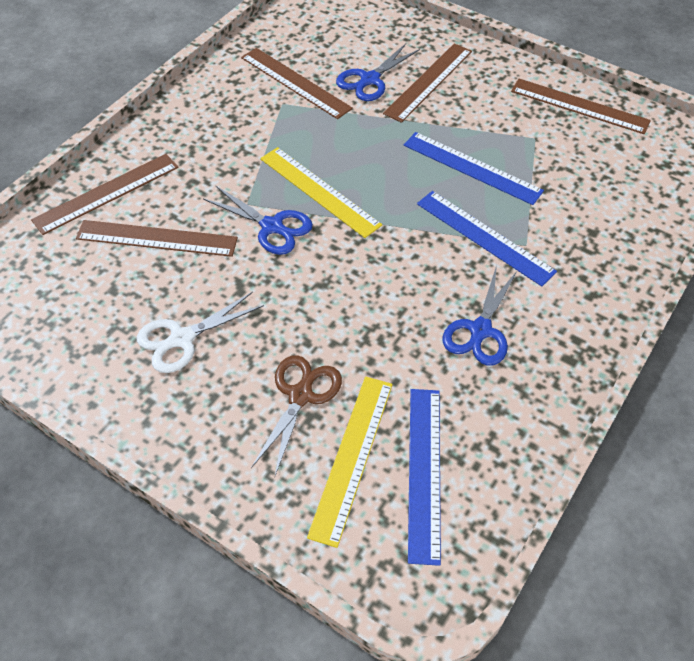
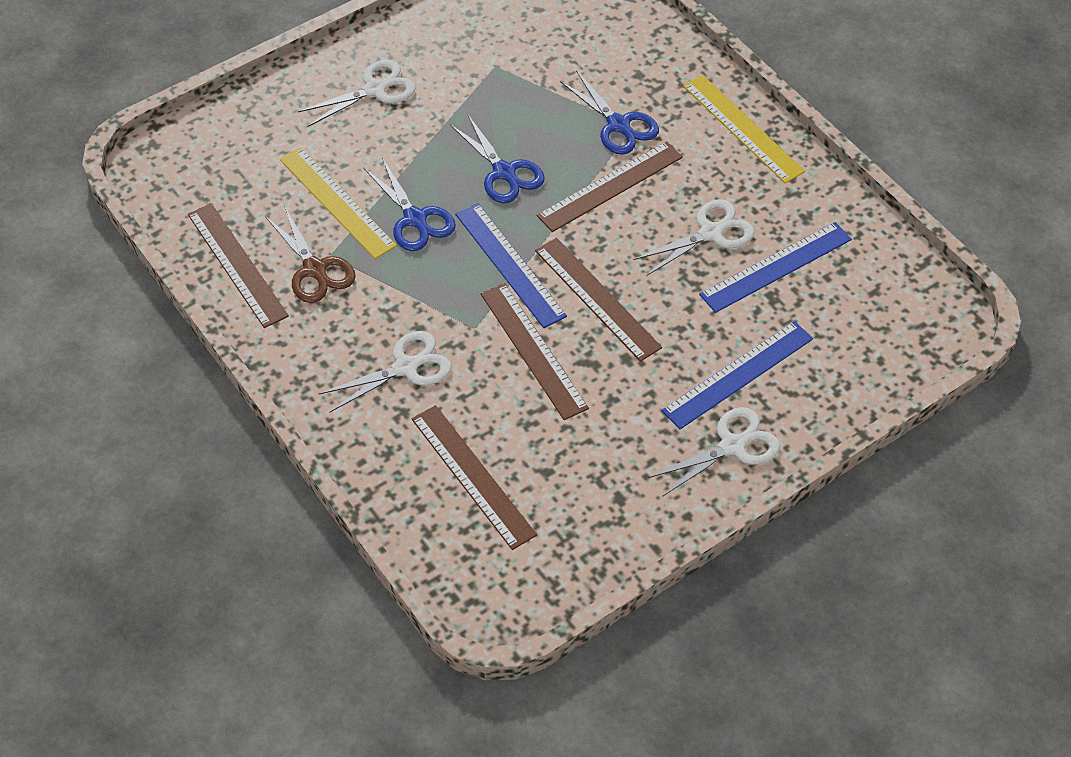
white scissors: 1 -> 4

